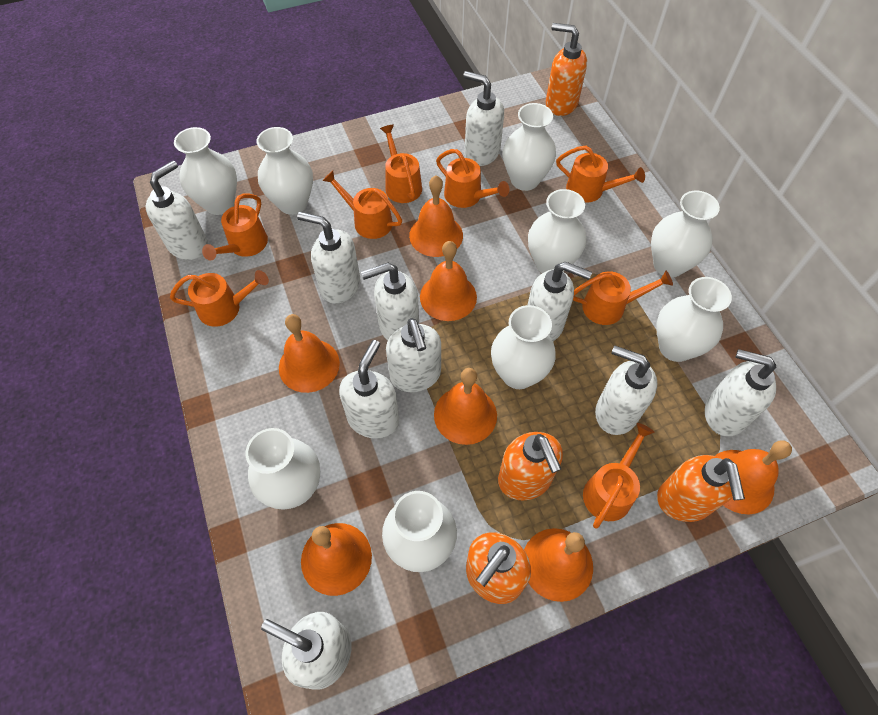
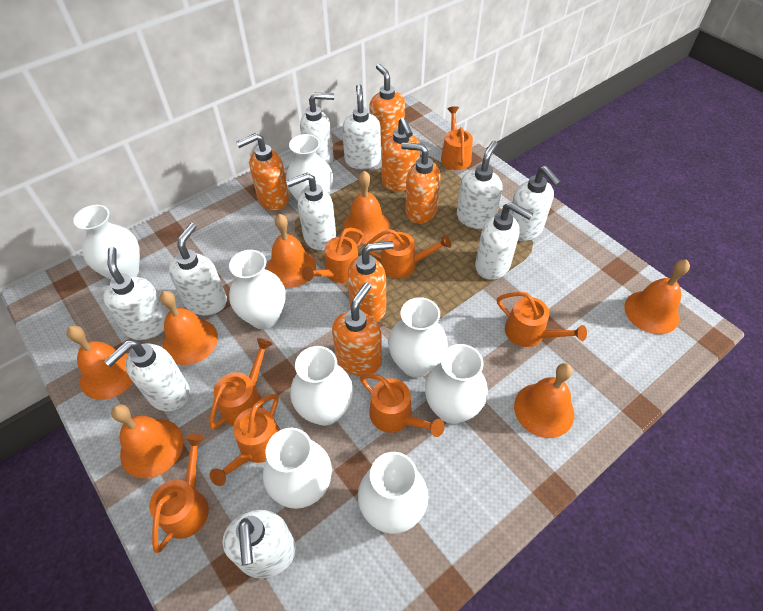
orange soap dispenser: 4 -> 6
white vase: 9 -> 8

